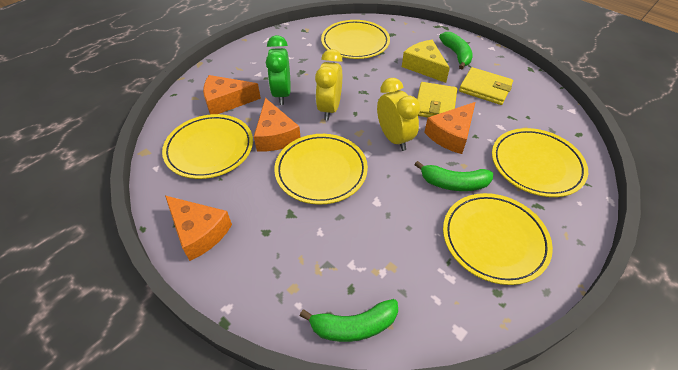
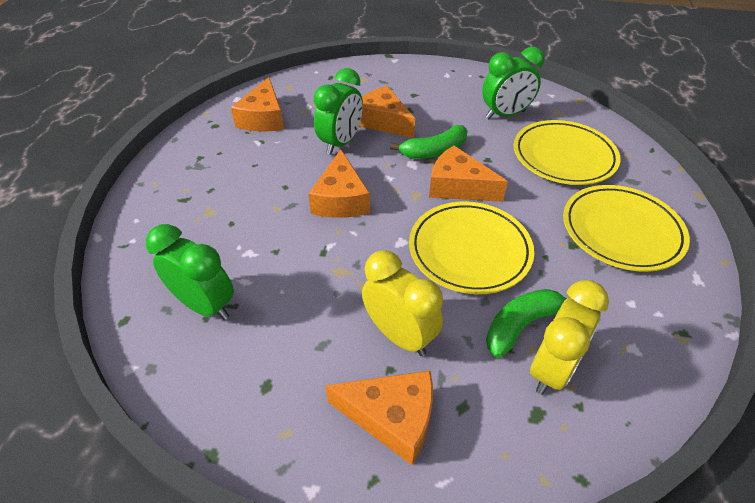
green banana: 3 -> 2
green clock: 1 -> 3
orange cheese: 4 -> 5
yellow cheese: 1 -> 0
yellow plate: 5 -> 3
yellow wallet: 2 -> 0

